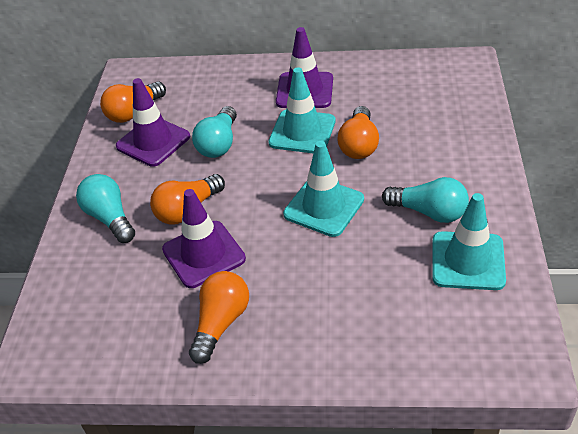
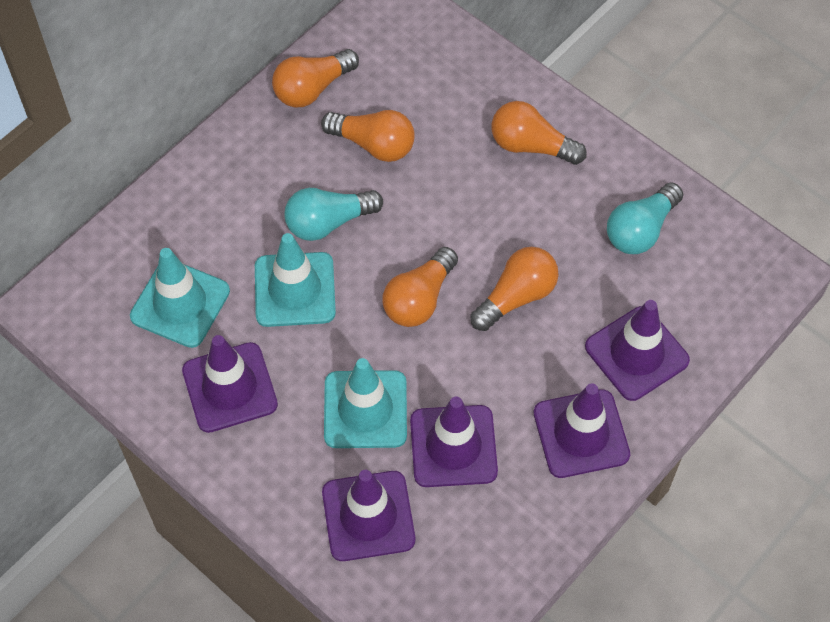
orange light bulb: 4 -> 5
purple traffic cone: 3 -> 5
turquoise light bulb: 3 -> 2

